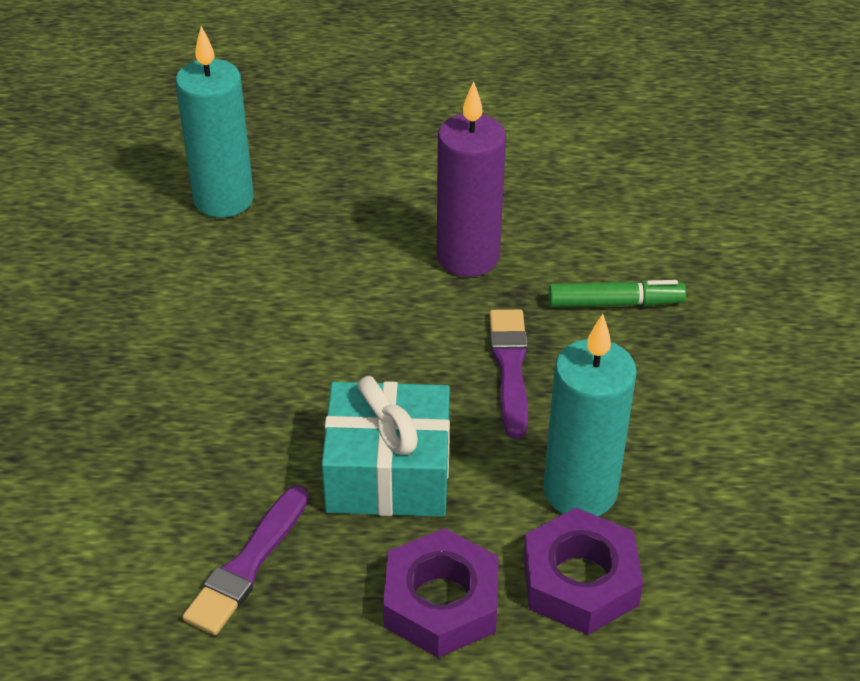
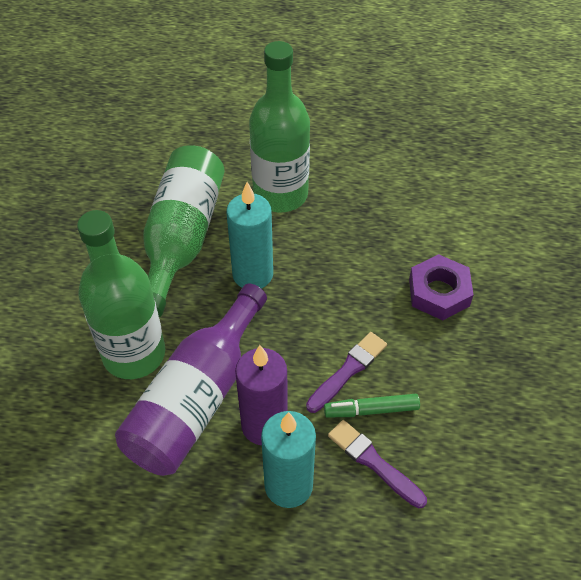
green bottle: 0 -> 3
purple bottle: 0 -> 1
purple nut: 2 -> 1
turquoise gift: 1 -> 0

